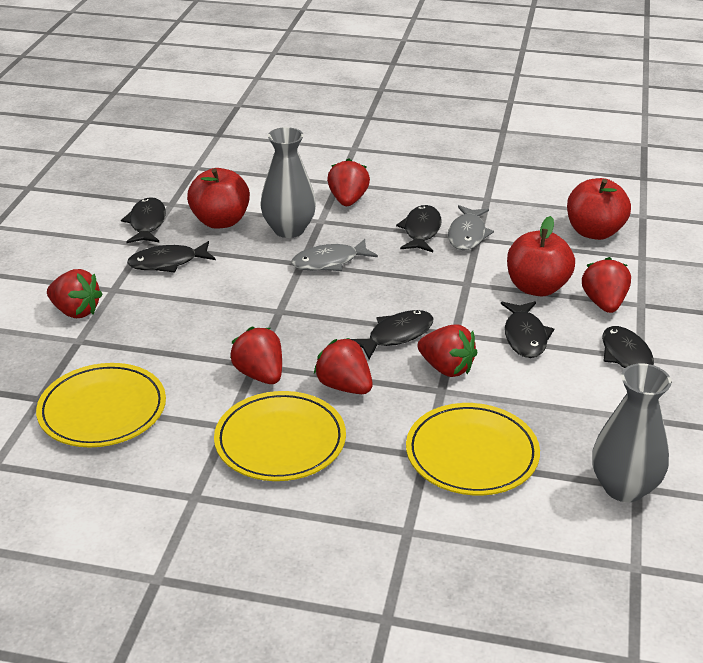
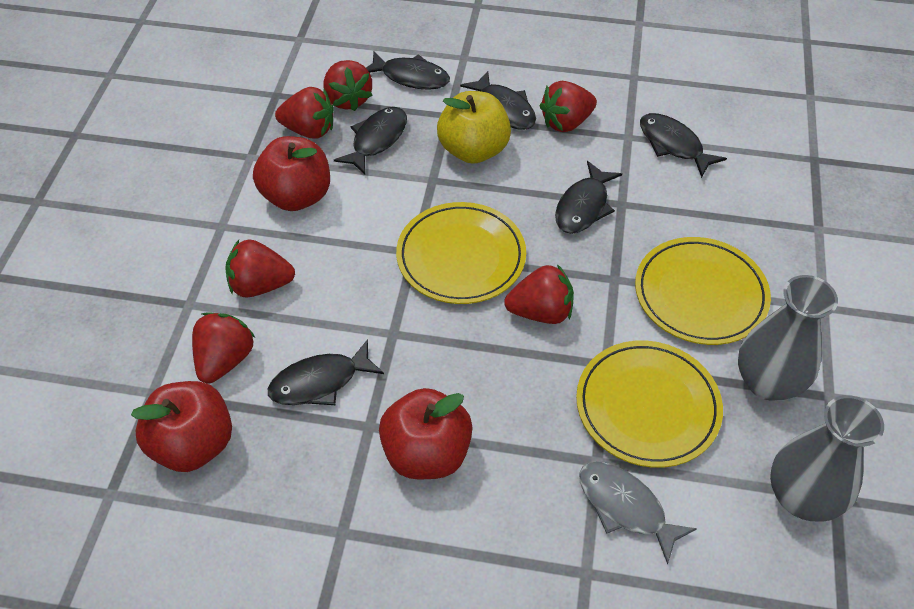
grey fish: 2 -> 1
yellow apple: 0 -> 1

